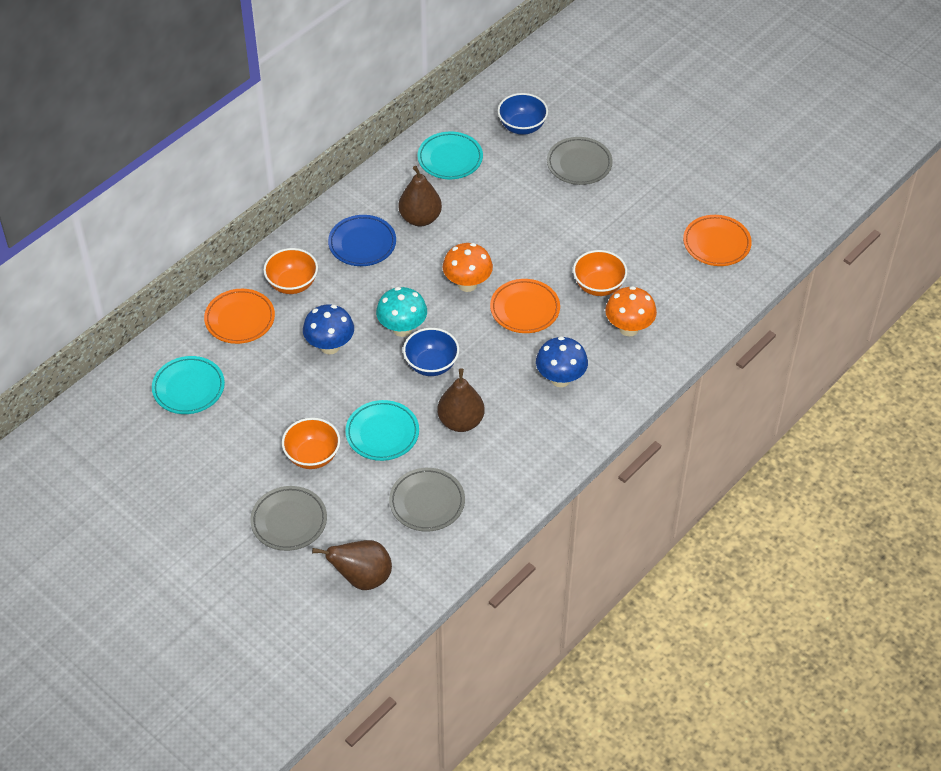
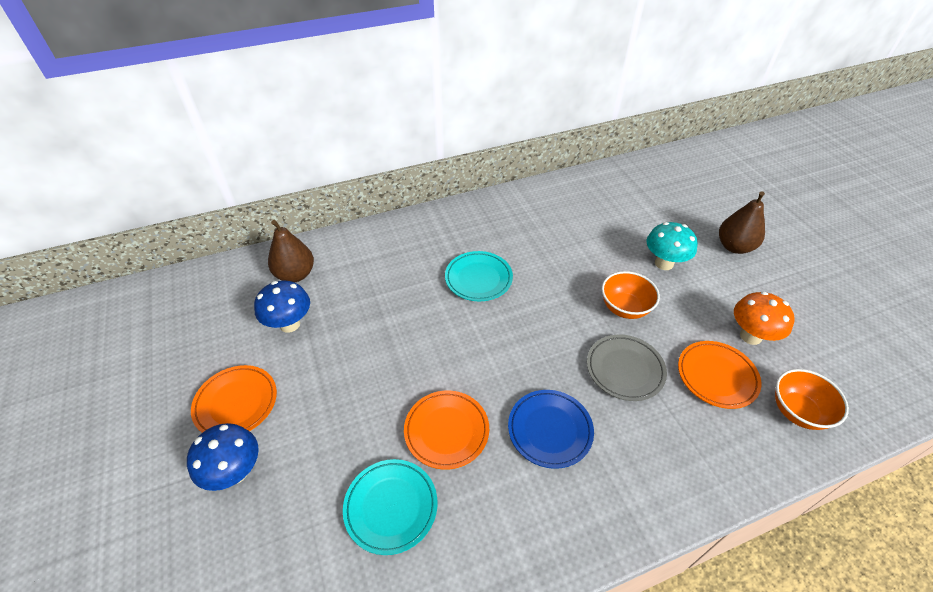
blue bowl: 2 -> 0
brown pear: 3 -> 2
grey plate: 3 -> 1
orange bowl: 3 -> 2
orange mushroom: 2 -> 1
turquoise plate: 3 -> 2

